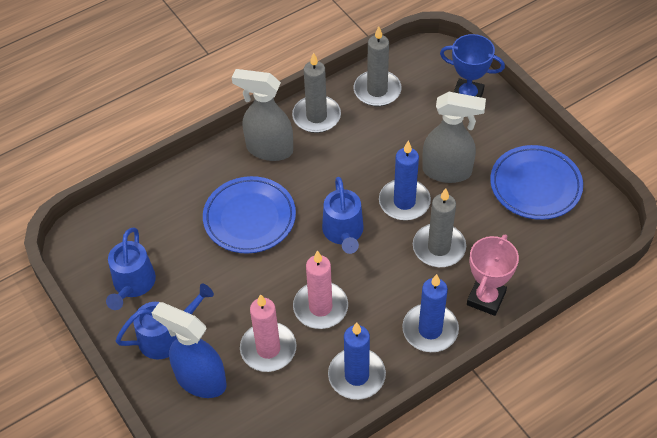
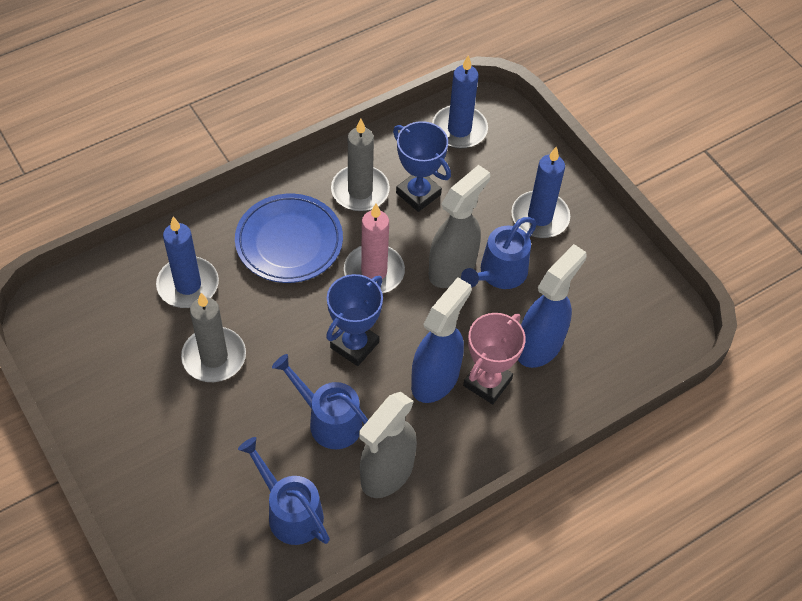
blue plate: 2 -> 1
blue spray bottle: 1 -> 2
blue trophy: 1 -> 2
grey candle: 3 -> 2
pink candle: 2 -> 1

